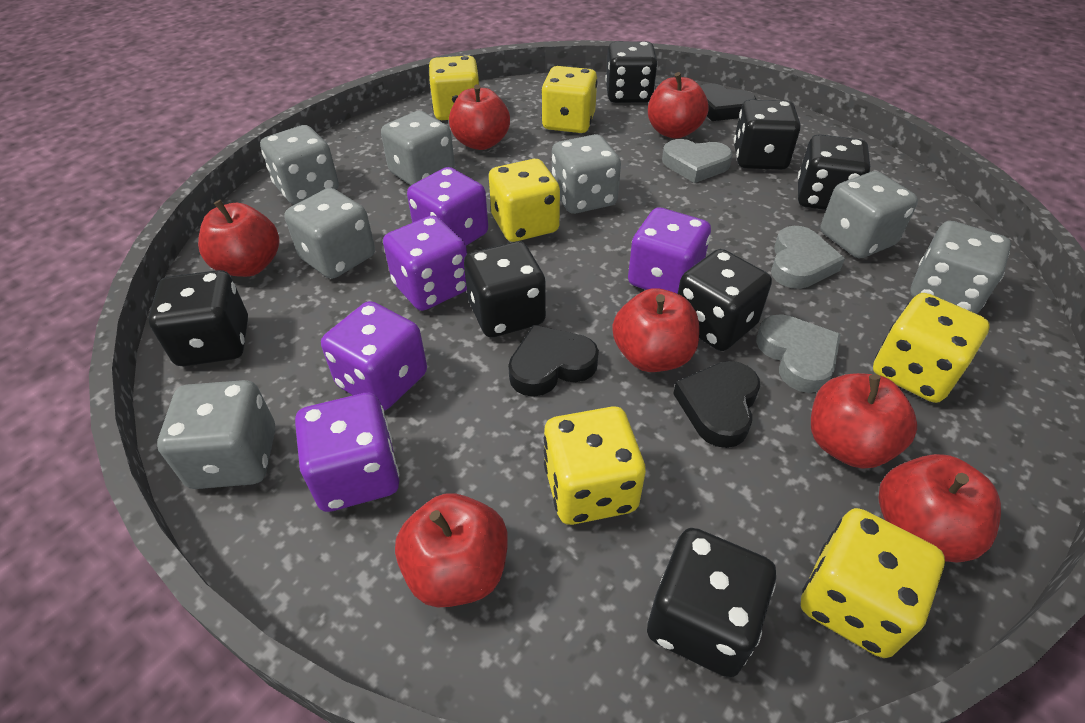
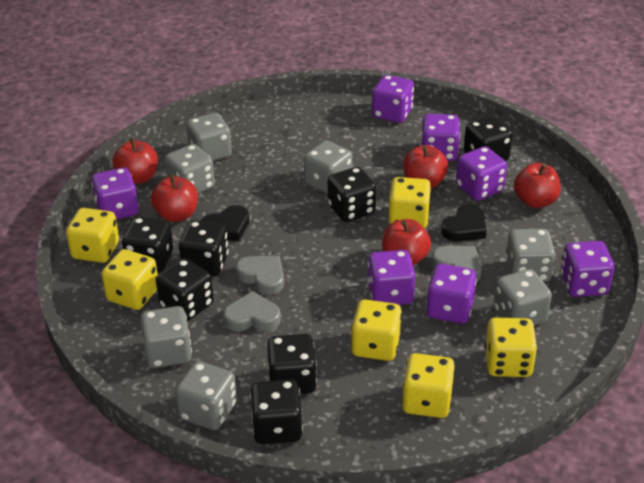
black heart: 3 -> 2
purple dice: 5 -> 7
red apple: 7 -> 5

